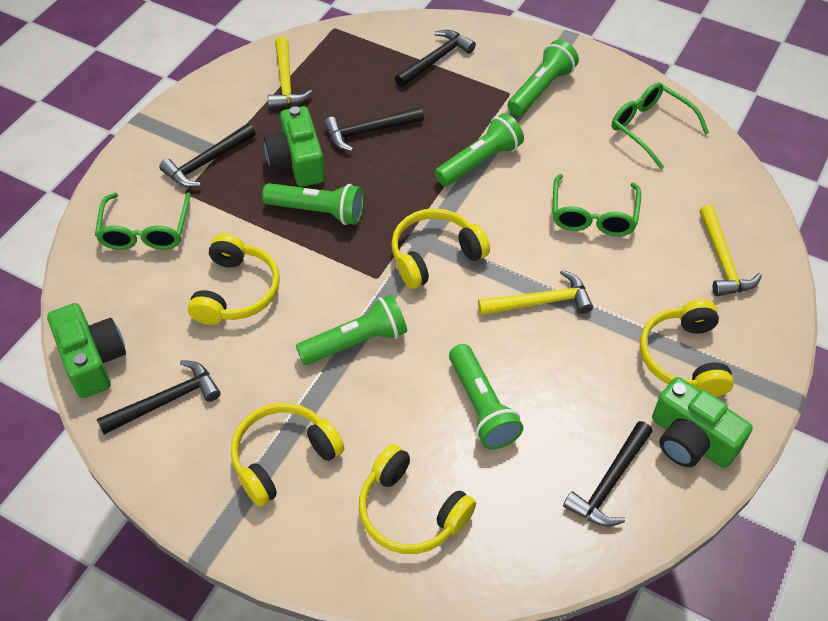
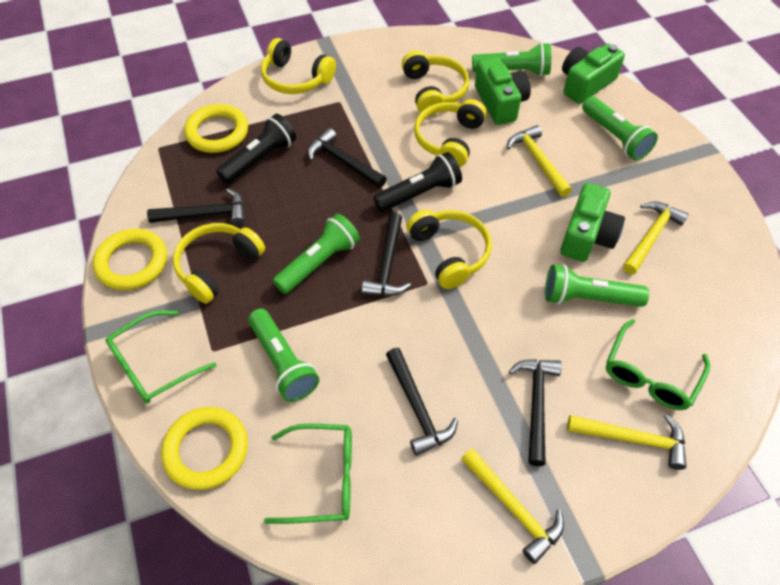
black flashlight: 0 -> 2
yellow hammer: 3 -> 4
yellow ring: 0 -> 3

